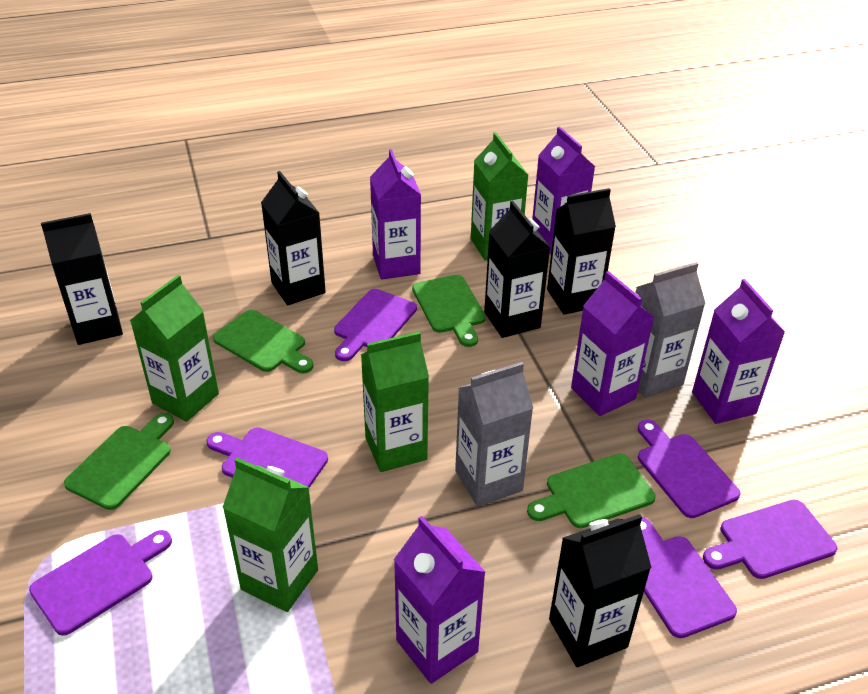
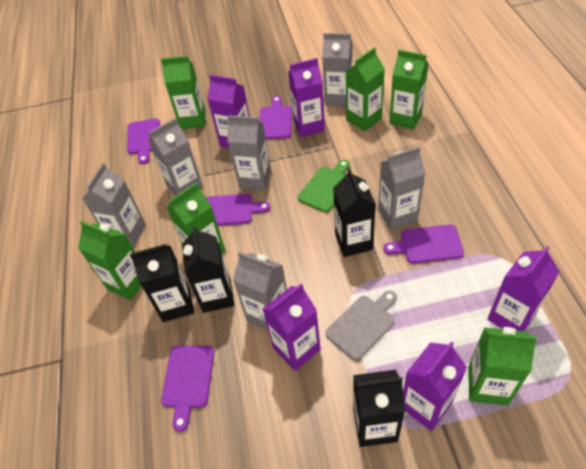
black carton: 5 -> 4
green carton: 4 -> 6
green cutting board: 4 -> 1
grey carton: 2 -> 6
grey cutting board: 0 -> 1
purple cutting board: 6 -> 5

